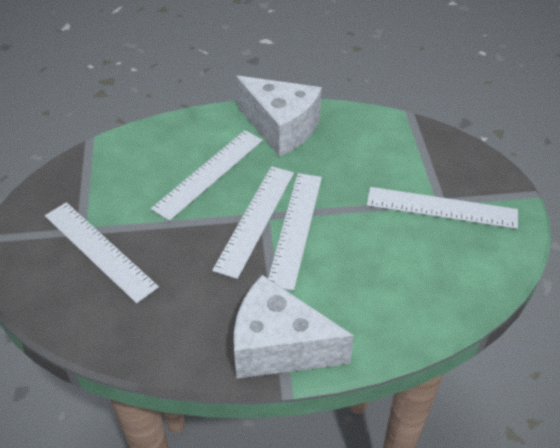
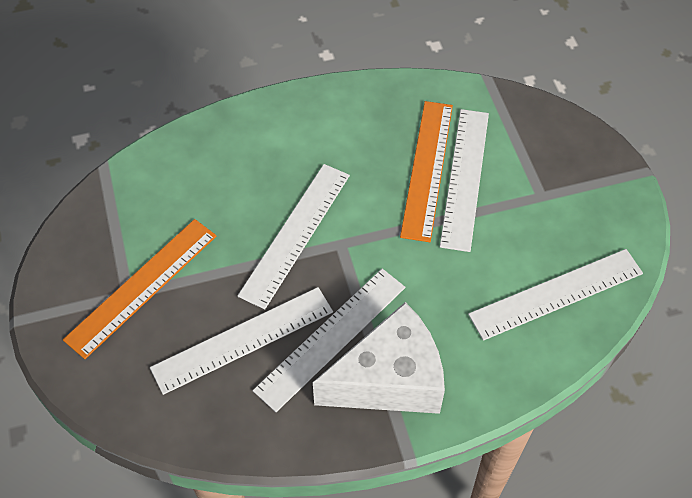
orange ruler: 0 -> 2
white cheese: 2 -> 1

